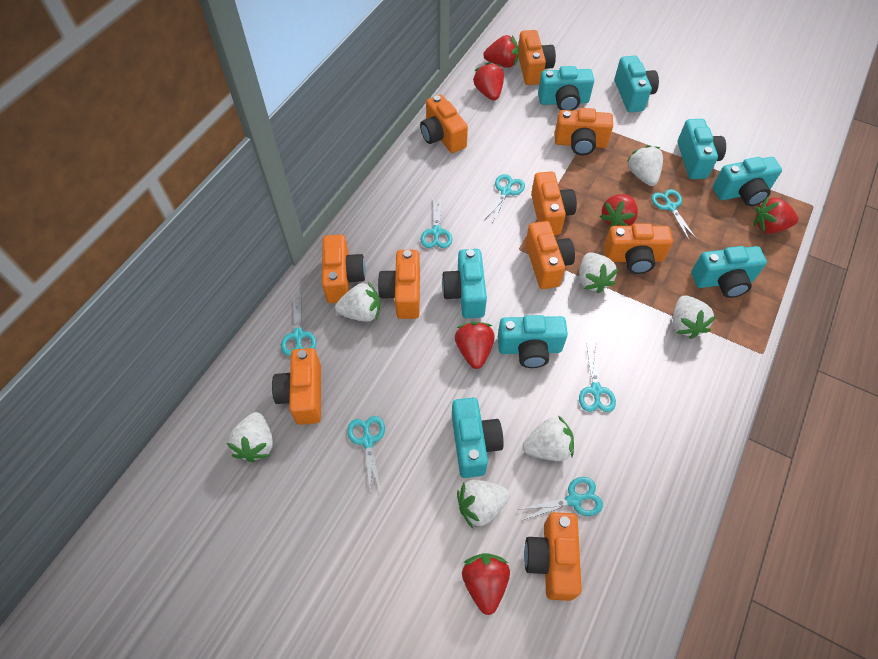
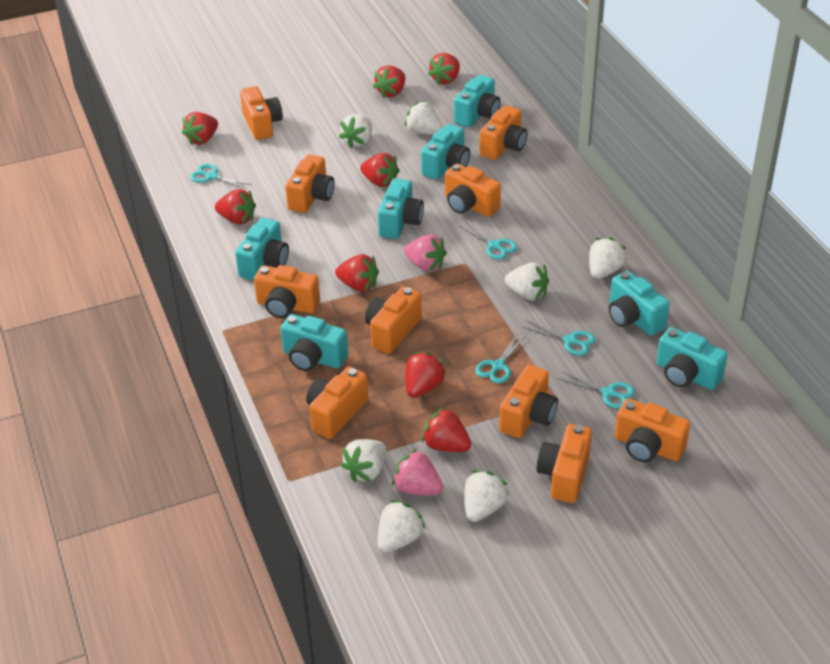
pink strawberry: 0 -> 2
red strawberry: 6 -> 8
turquoise camera: 8 -> 7
turquoise scissors: 7 -> 5

